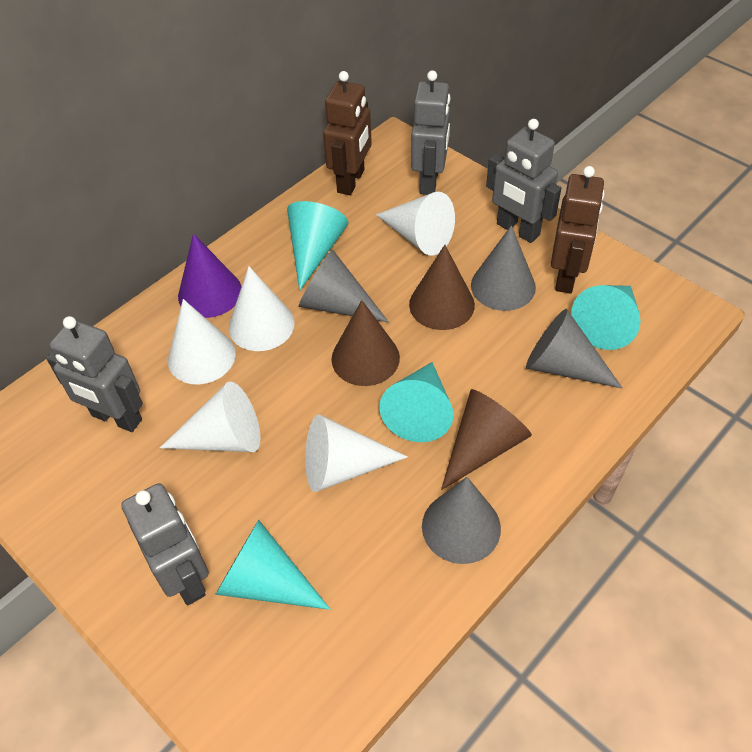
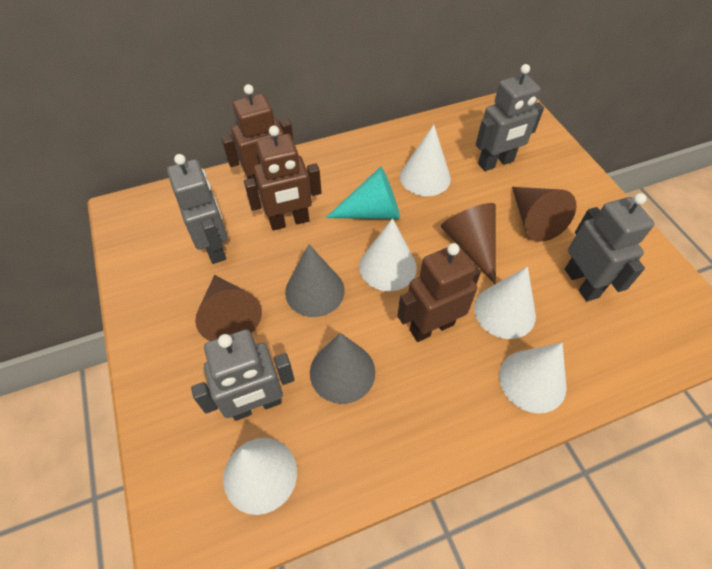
brown robot: 2 -> 3
grey cone: 4 -> 2
purple cone: 1 -> 0
turquoise cone: 4 -> 1

